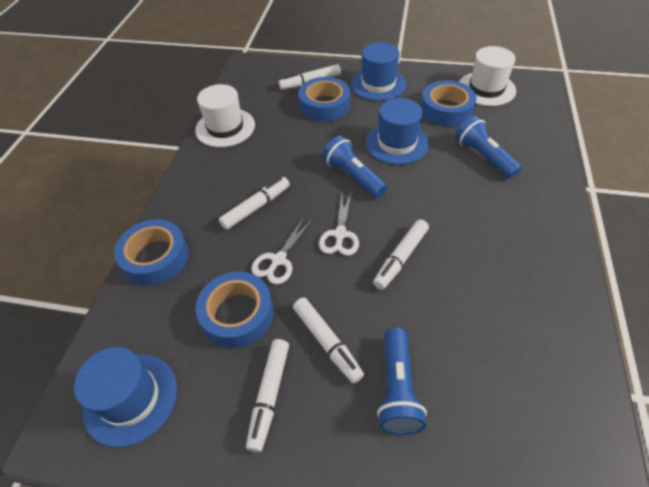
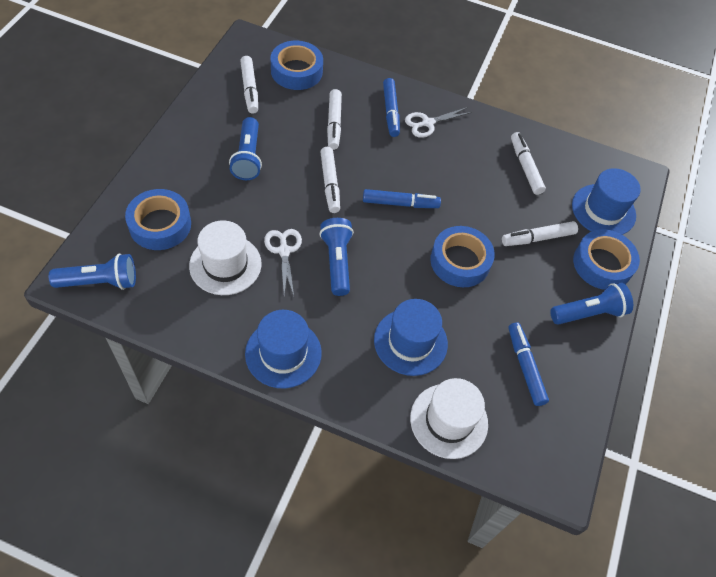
blue flashlight: 3 -> 4
blue marker: 0 -> 3

